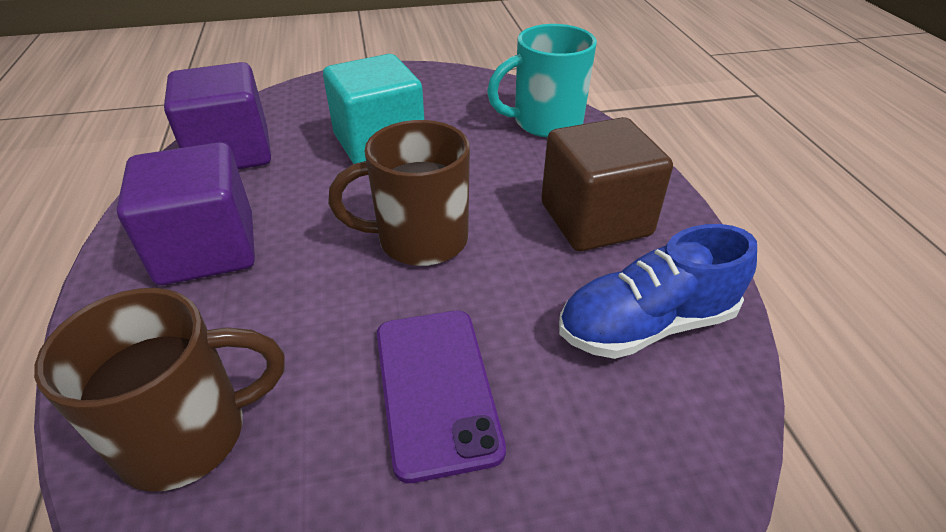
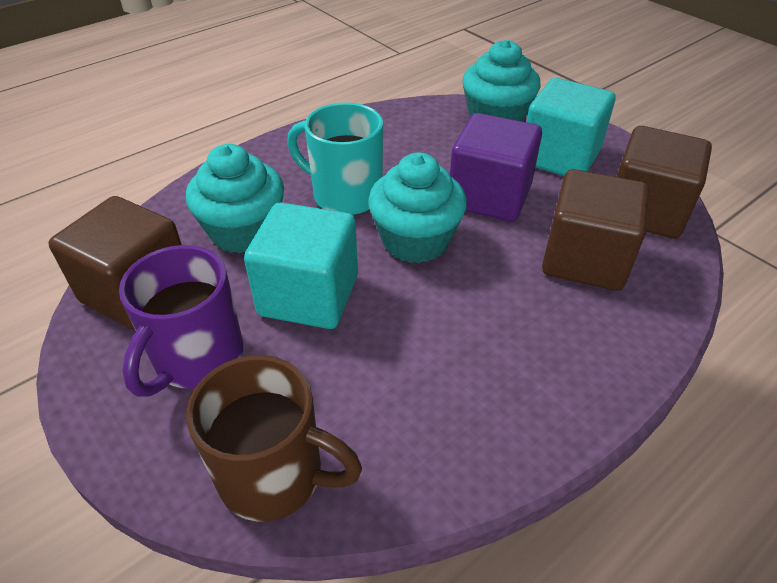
blue shoe: 1 -> 0
brown cube: 1 -> 3
brown mug: 2 -> 1
purple cube: 2 -> 1
purple mug: 0 -> 1
purple phone: 1 -> 0
turquoise cube: 1 -> 2
turquoise cupcake: 0 -> 3

